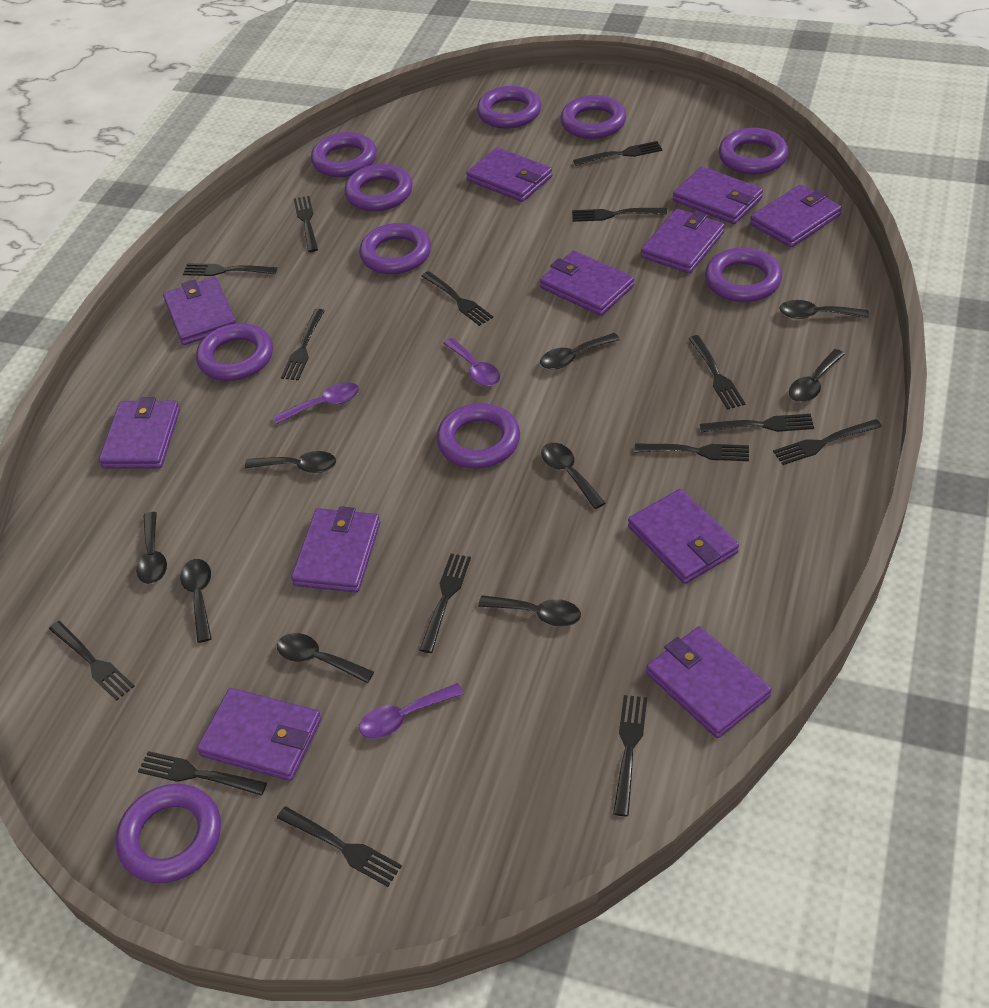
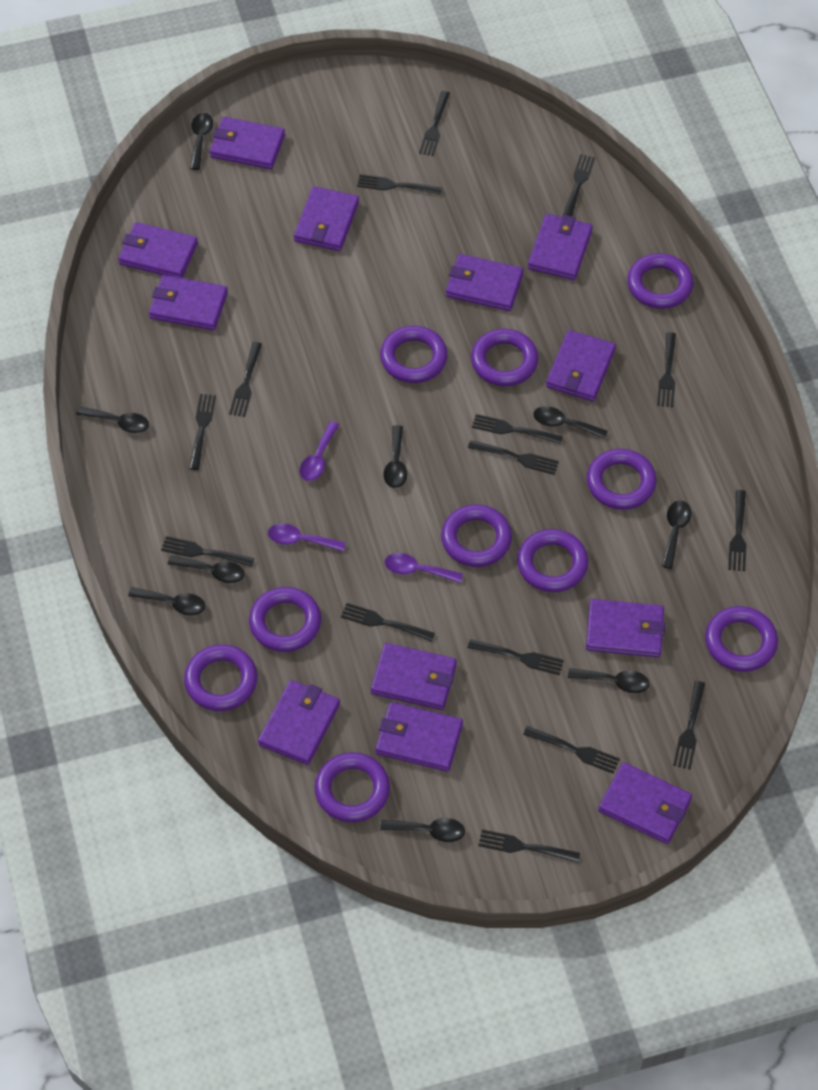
purple wallet: 11 -> 12

